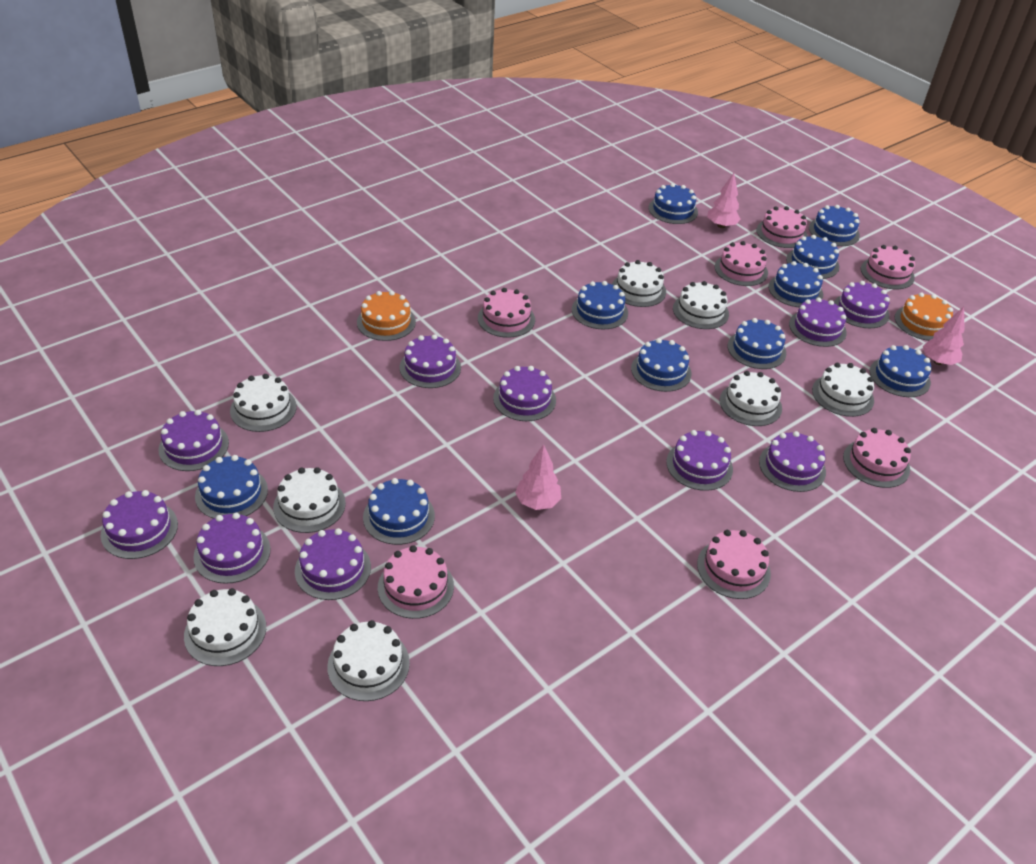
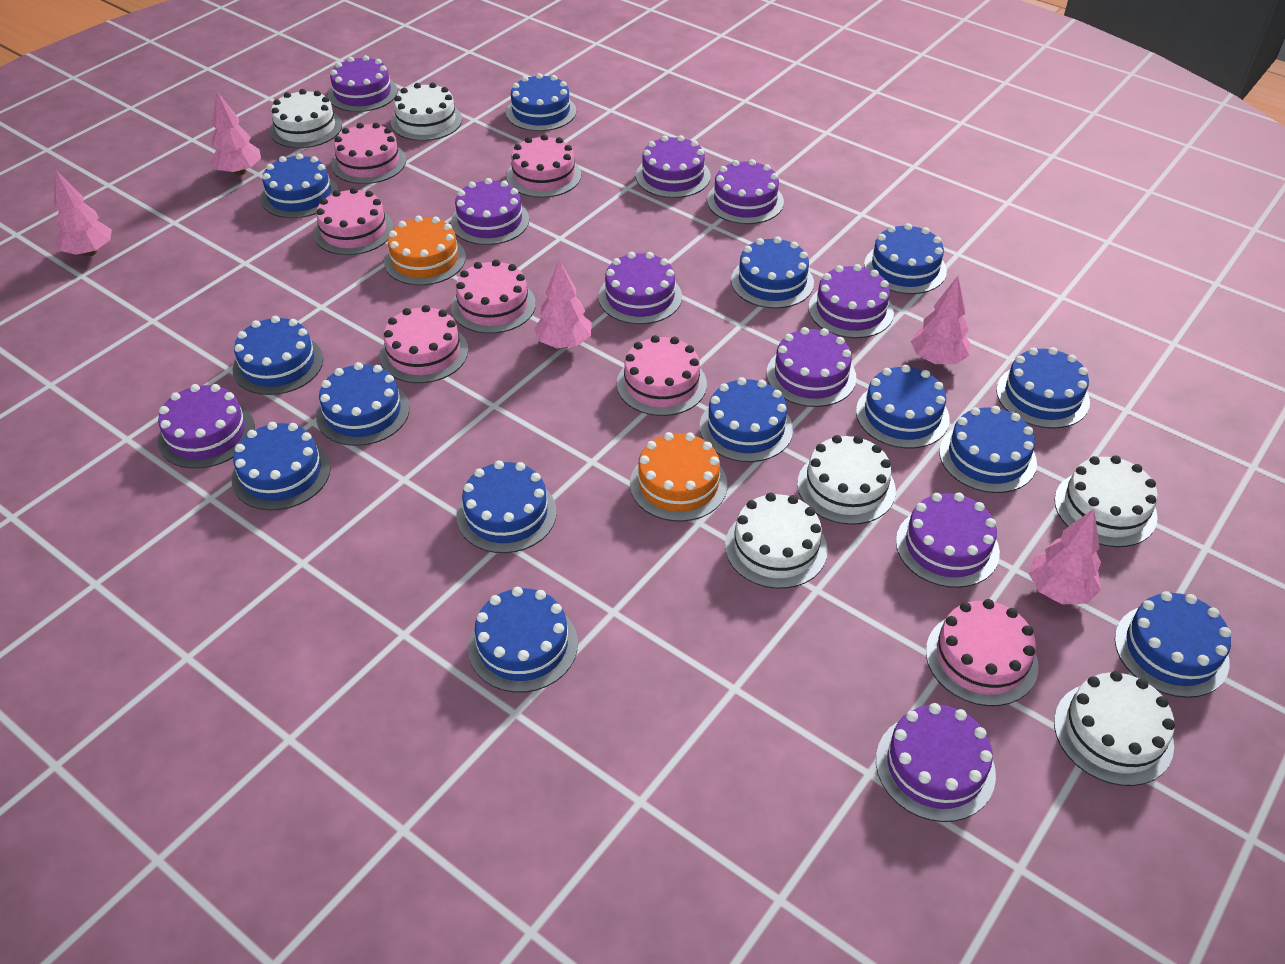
blue cake: 10 -> 14
pink tree: 3 -> 5
white cake: 8 -> 6

